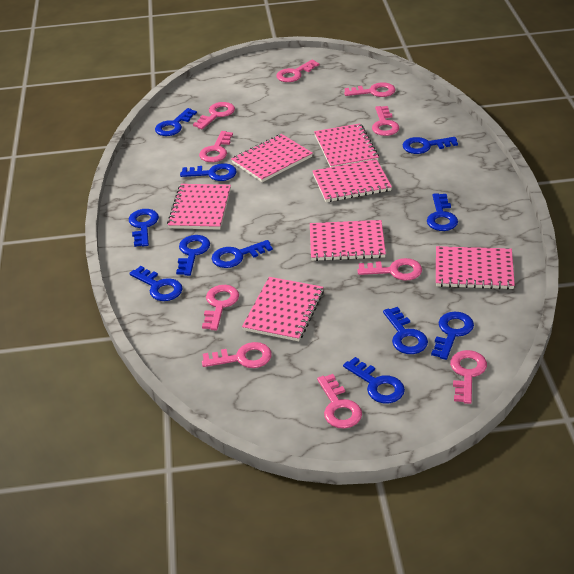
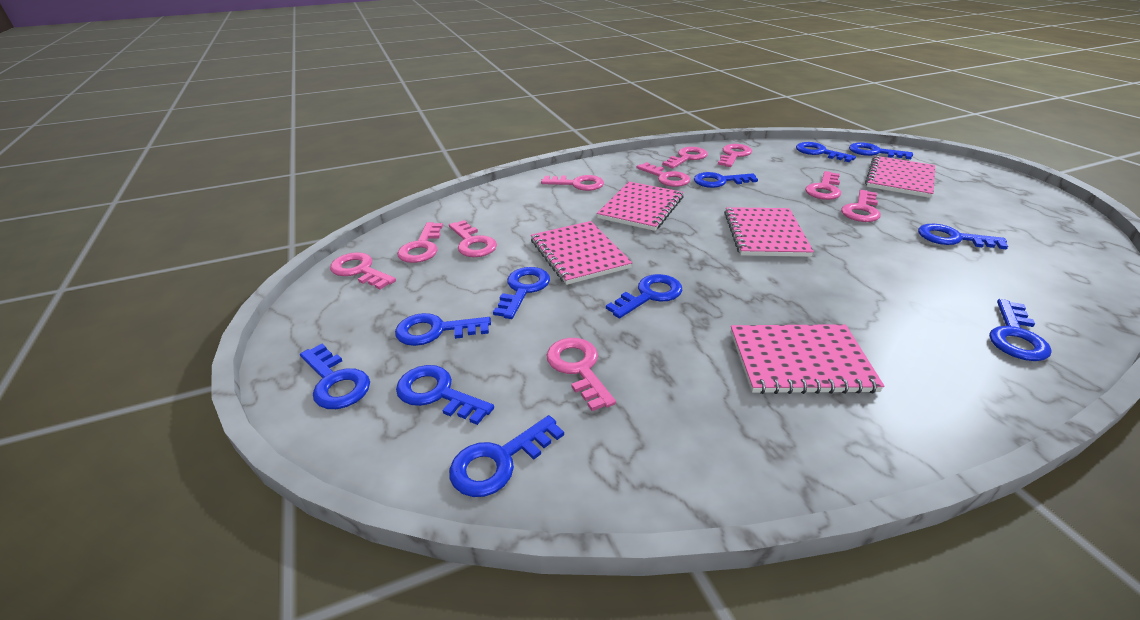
pink notebook: 7 -> 5

